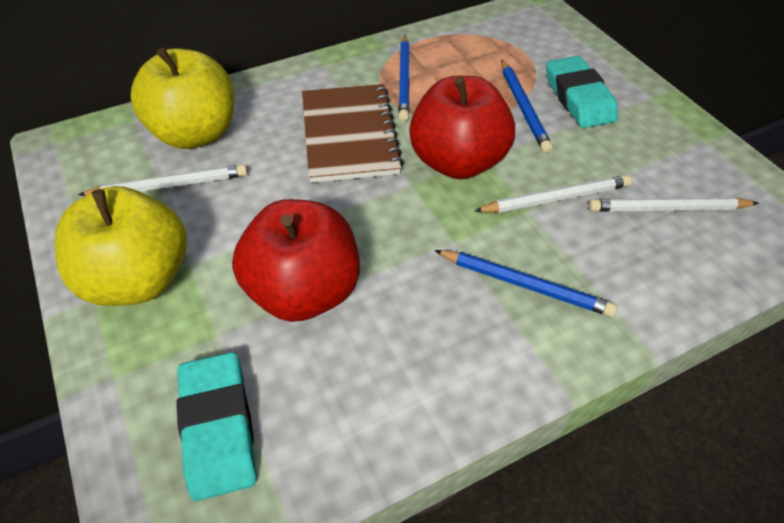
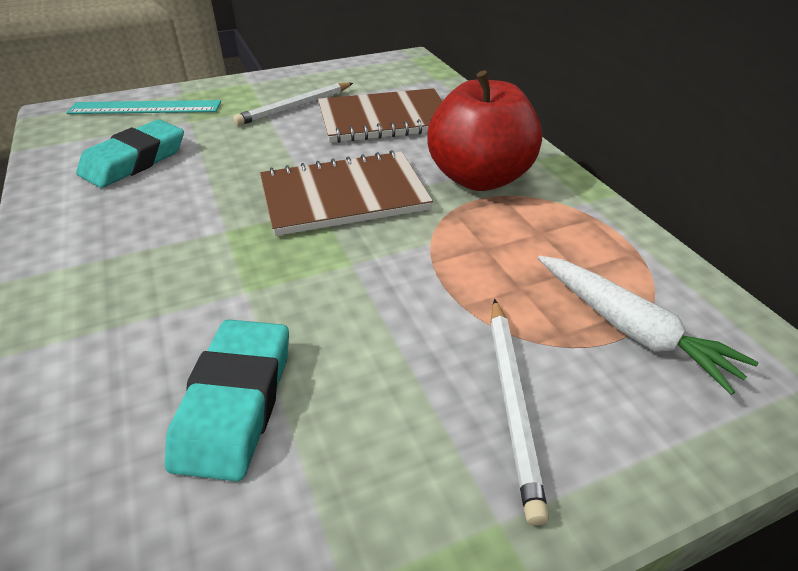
blue pencil: 3 -> 0
brown notebook: 1 -> 2
red apple: 2 -> 1
turquoise ruler: 0 -> 1
white carrot: 0 -> 1
white pencil: 3 -> 2
yellow apple: 2 -> 0

